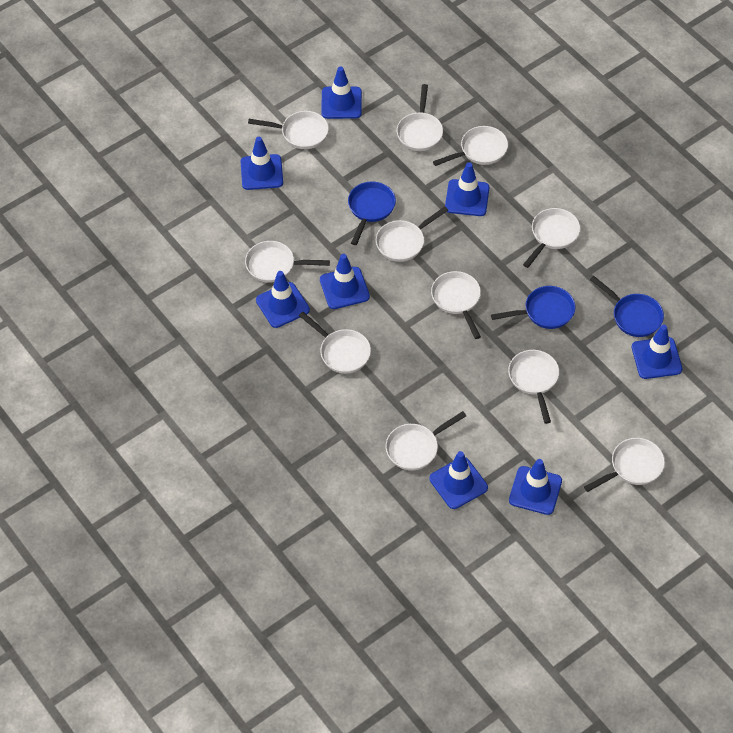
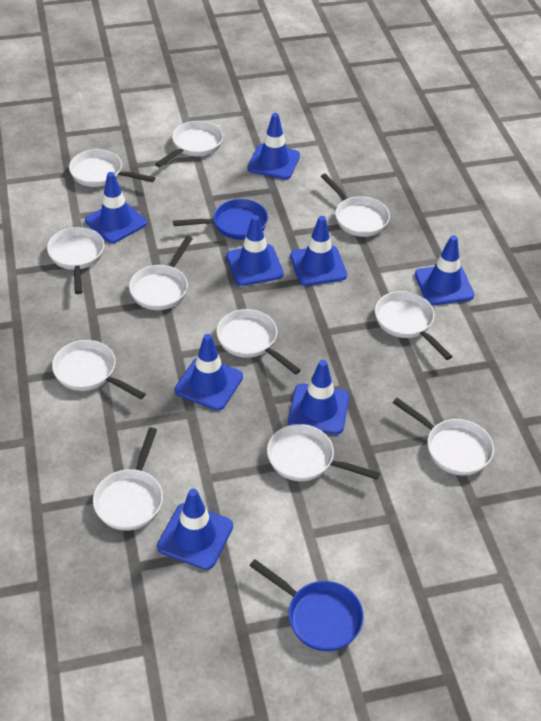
blue pan: 3 -> 2

